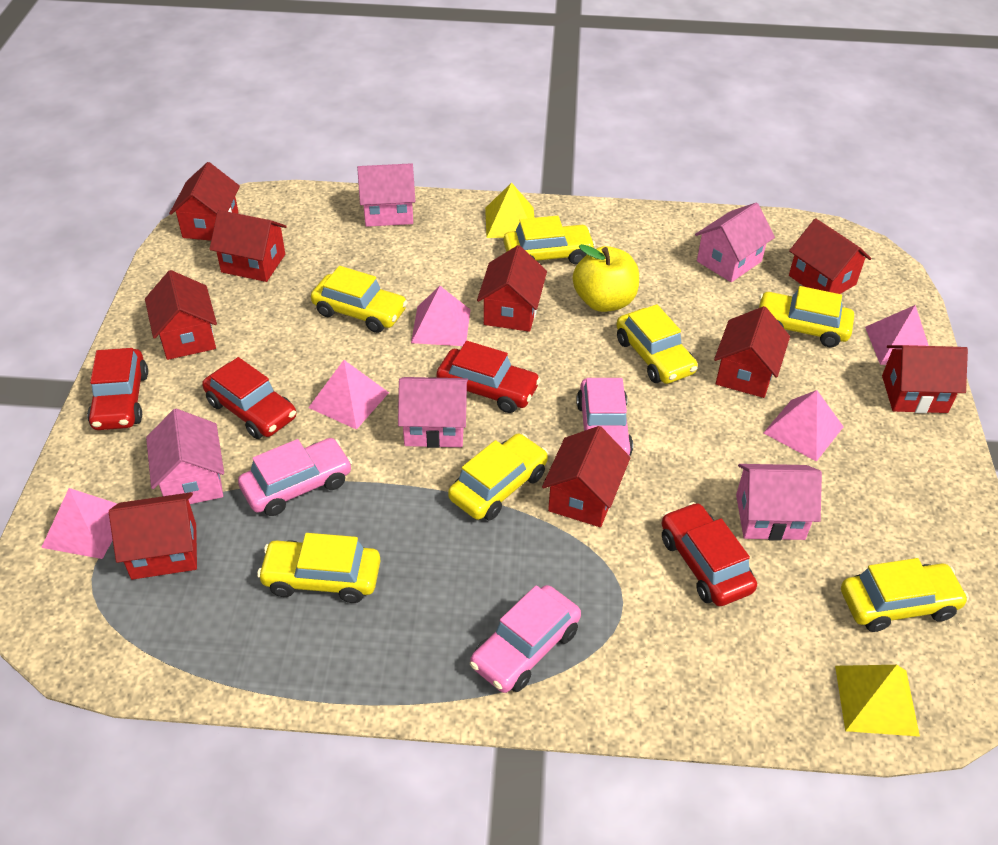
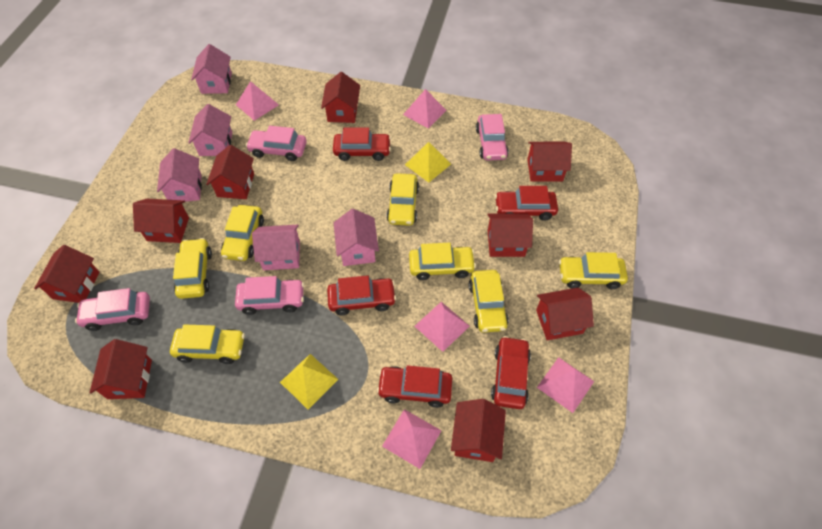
pink car: 3 -> 4
red car: 4 -> 5
yellow apple: 1 -> 0

